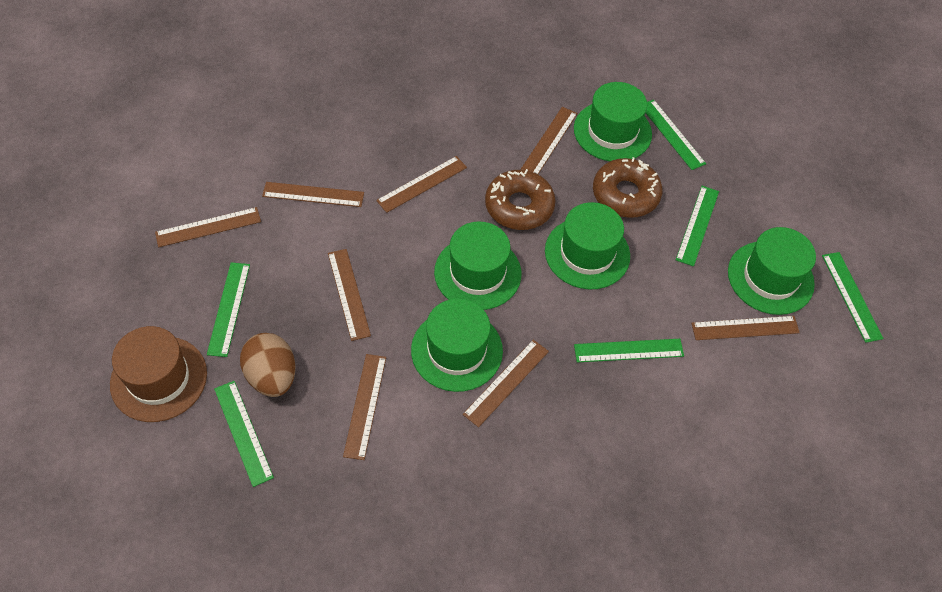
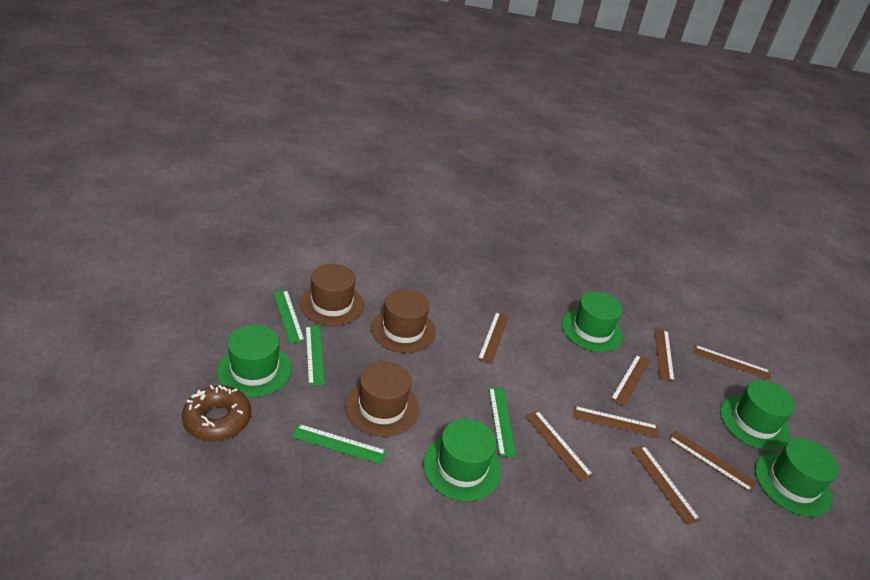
brown donut: 2 -> 1
brown egg: 1 -> 0
brown hat: 1 -> 3
green ruler: 6 -> 4

